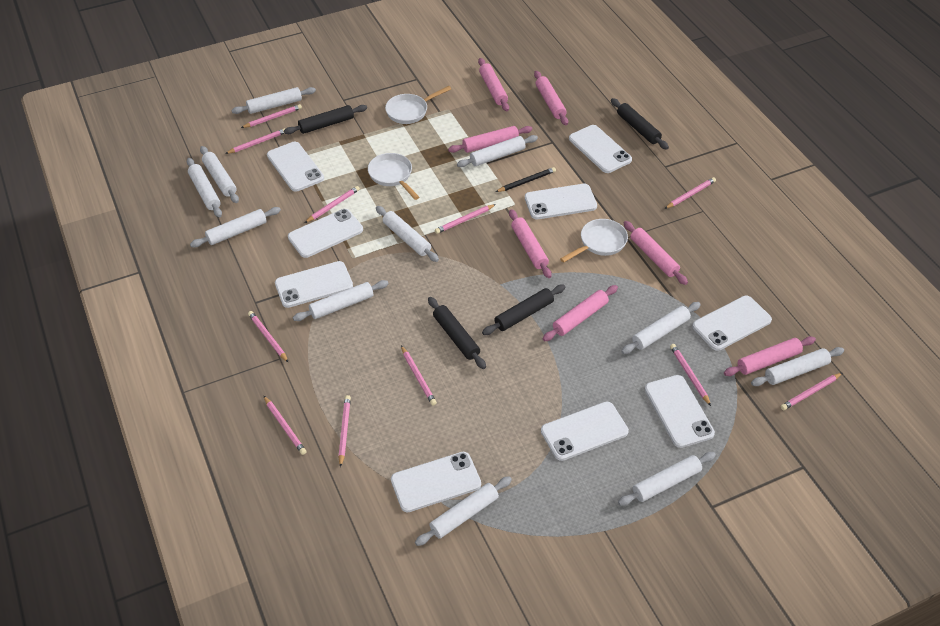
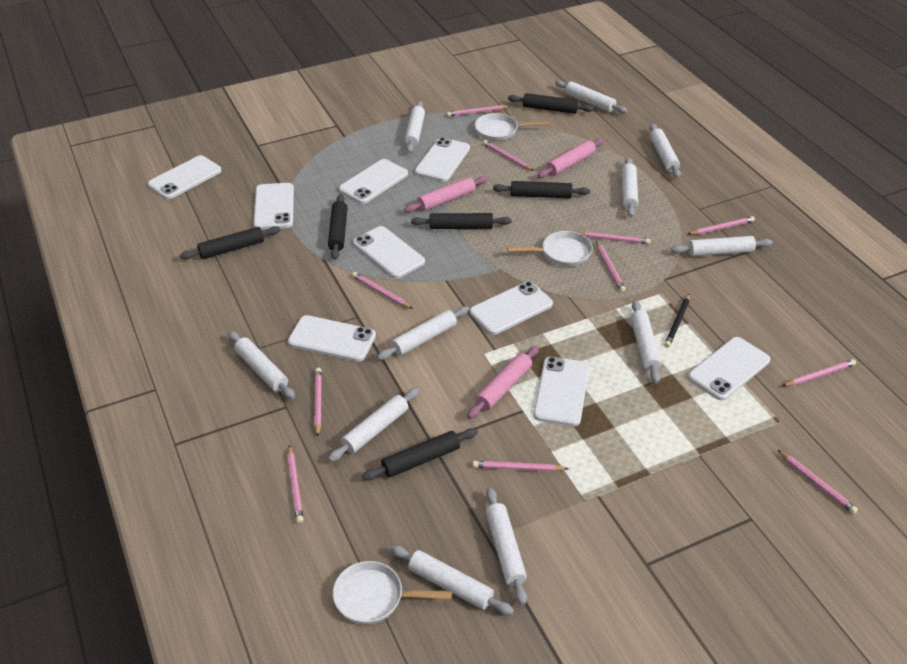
black rolling pin: 4 -> 6
pink rolling pin: 7 -> 3

